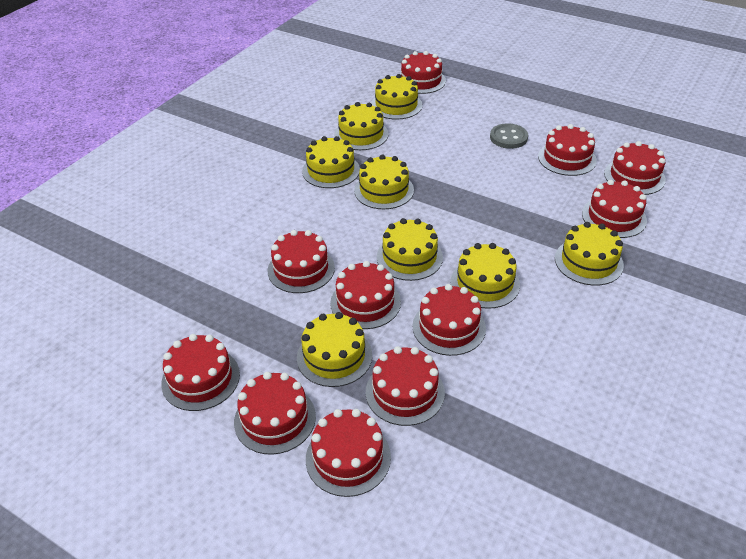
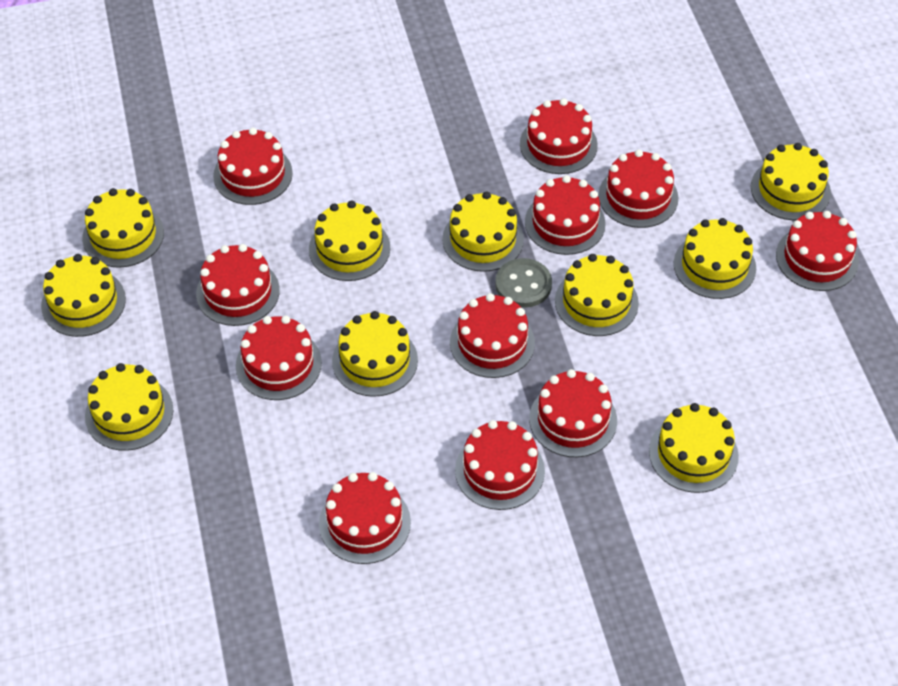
yellow cake: 8 -> 10

